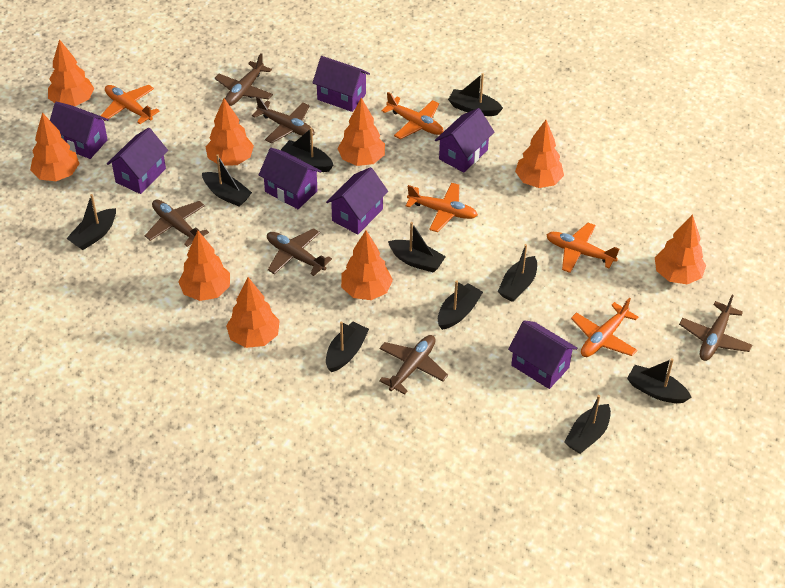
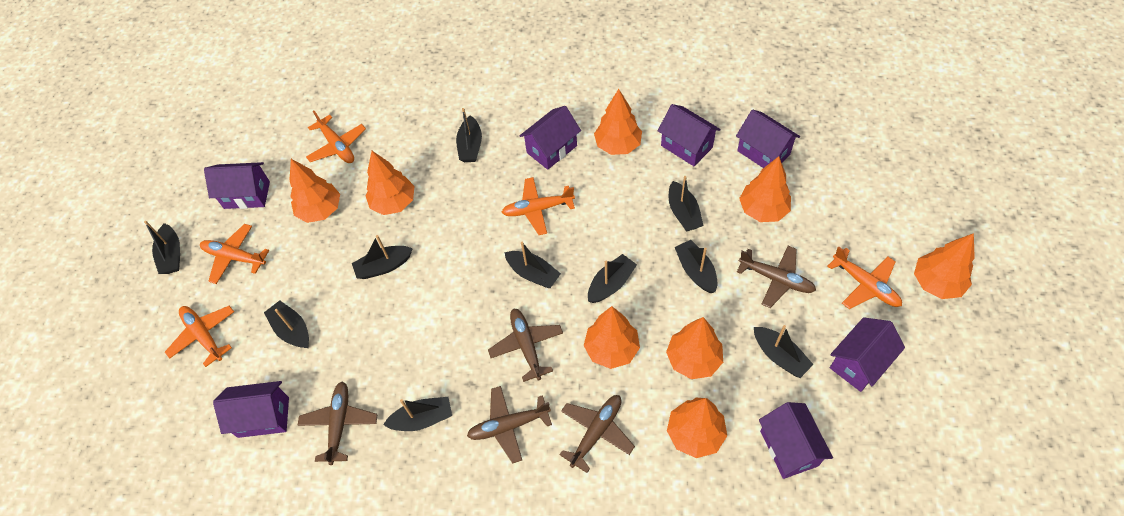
brown plane: 6 -> 5
orange tree: 9 -> 8

